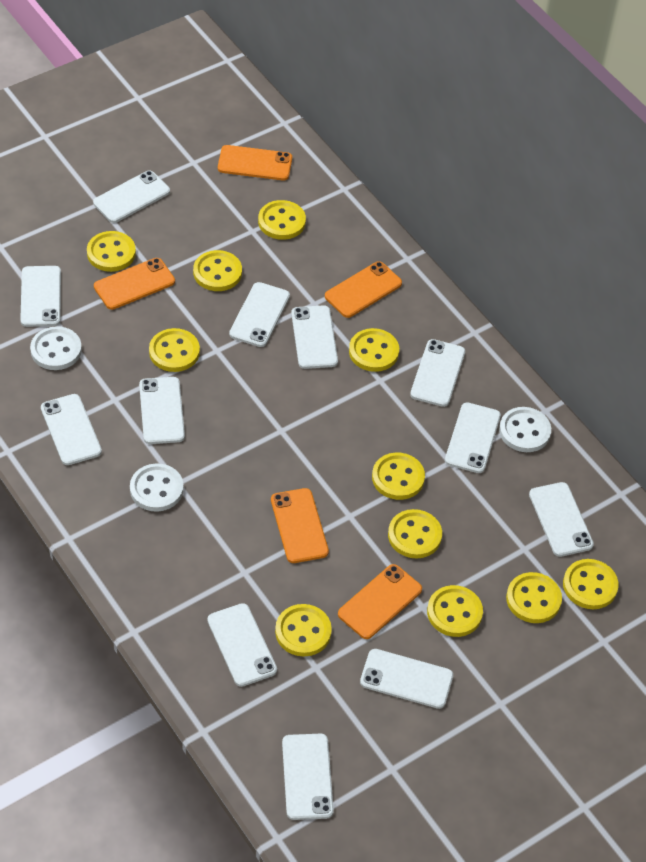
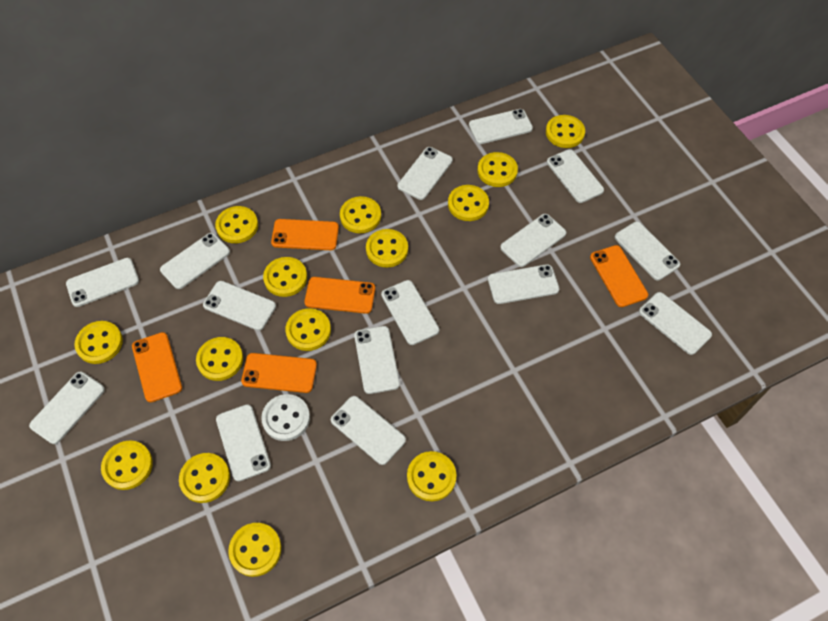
white button: 3 -> 1
white phone: 12 -> 15
yellow button: 11 -> 14

